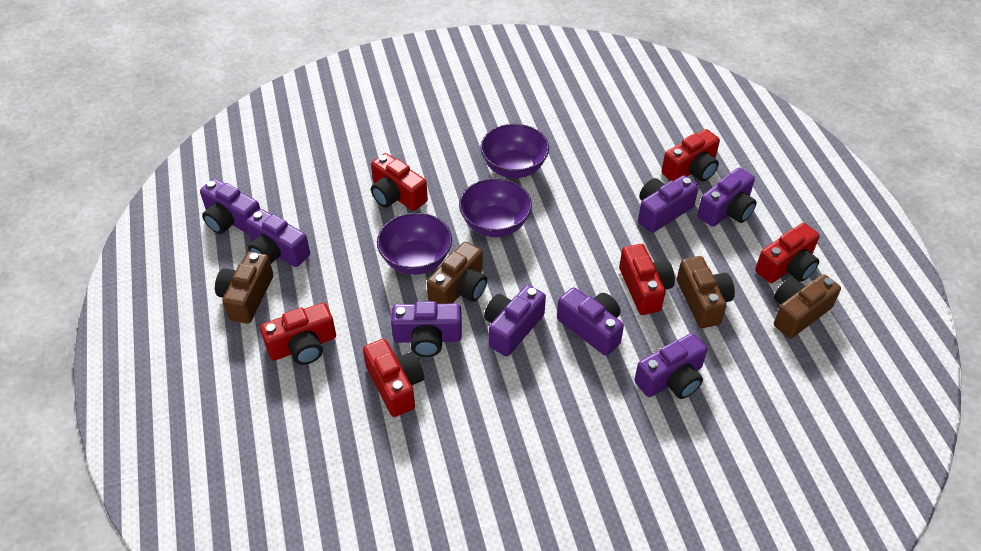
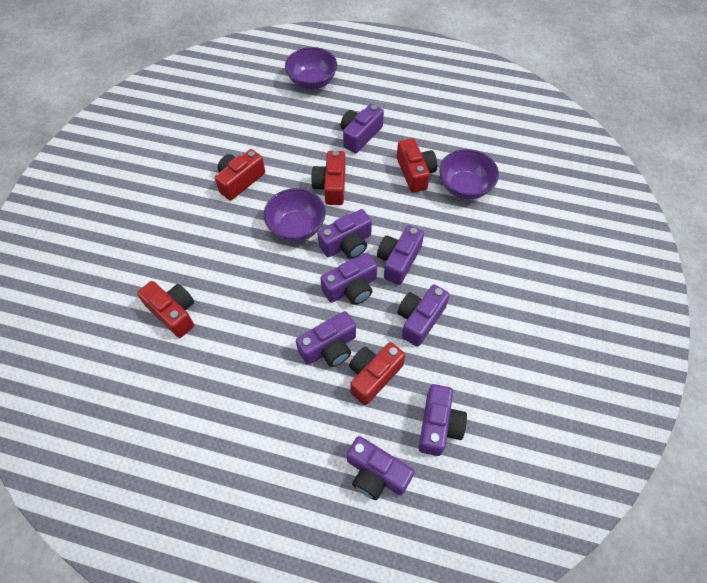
brown camera: 4 -> 0
red camera: 6 -> 5

